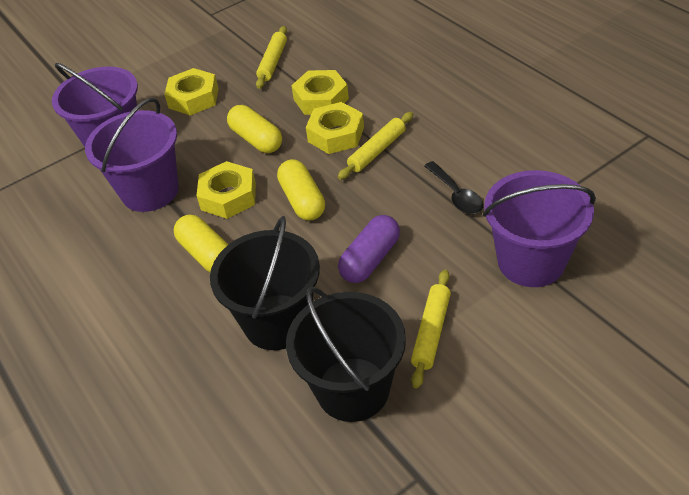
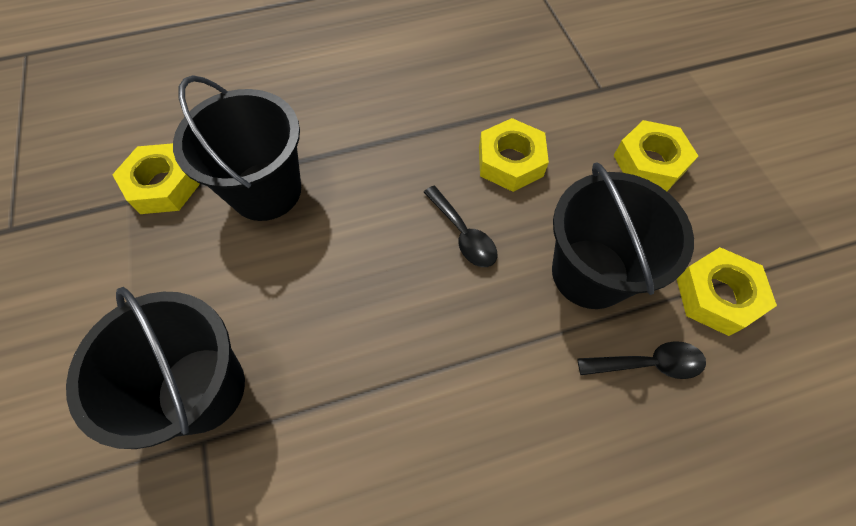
black bucket: 2 -> 3
black spoon: 1 -> 2
purple bucket: 3 -> 0
purple capsule: 1 -> 0
yellow capsule: 3 -> 0
yellow rolling pin: 3 -> 0

